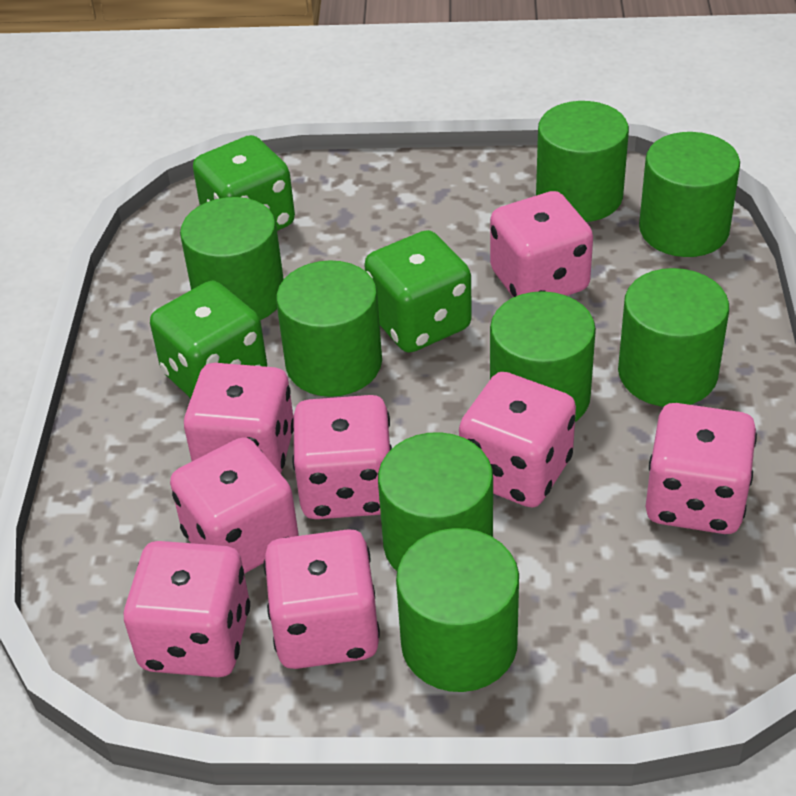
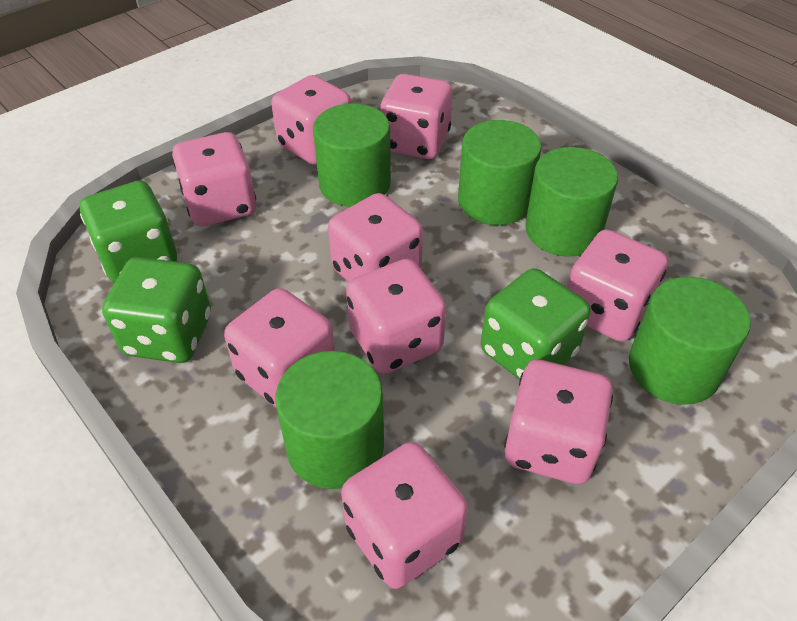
green cylinder: 8 -> 5
pink dice: 8 -> 9

